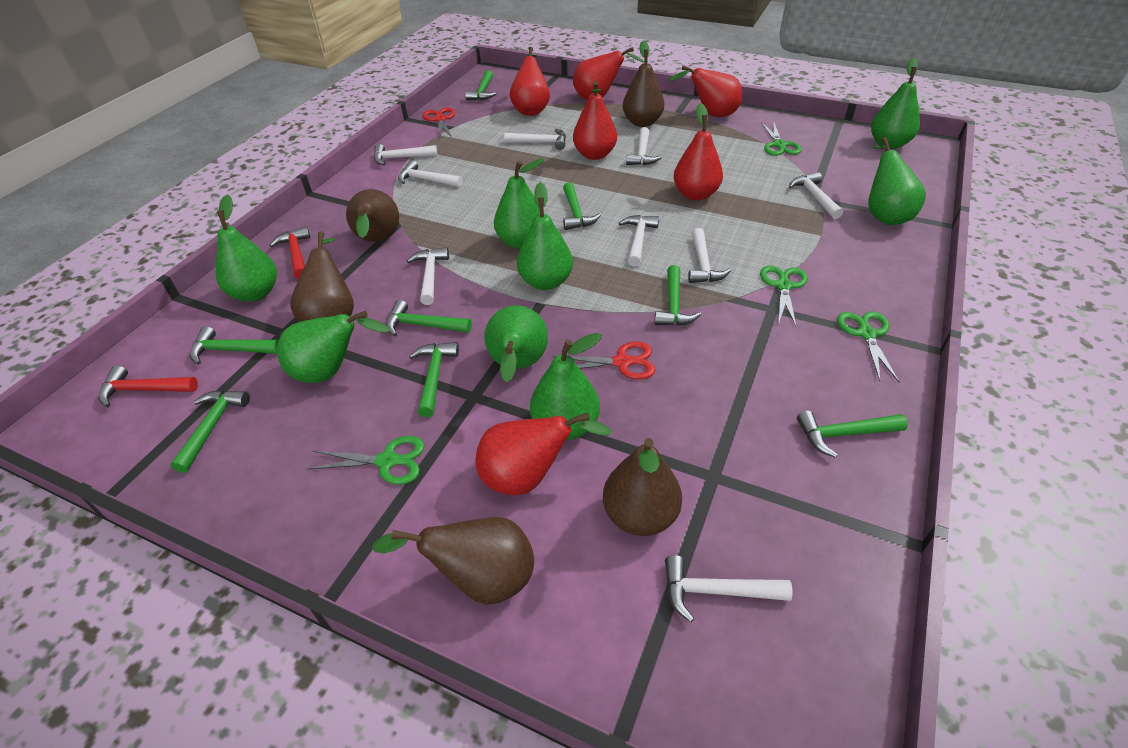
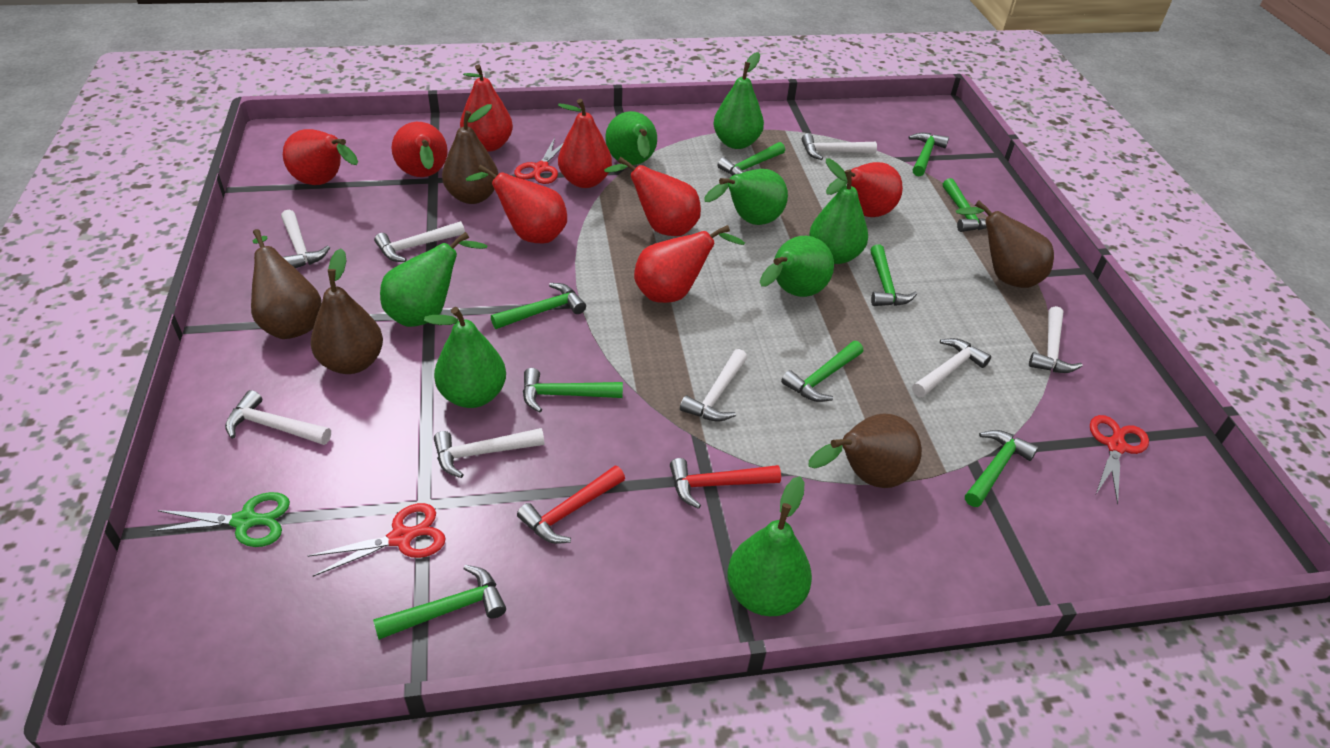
green hammer: 8 -> 9
green scissors: 4 -> 1
red pear: 6 -> 8
red scissors: 2 -> 3
white hammer: 9 -> 8

